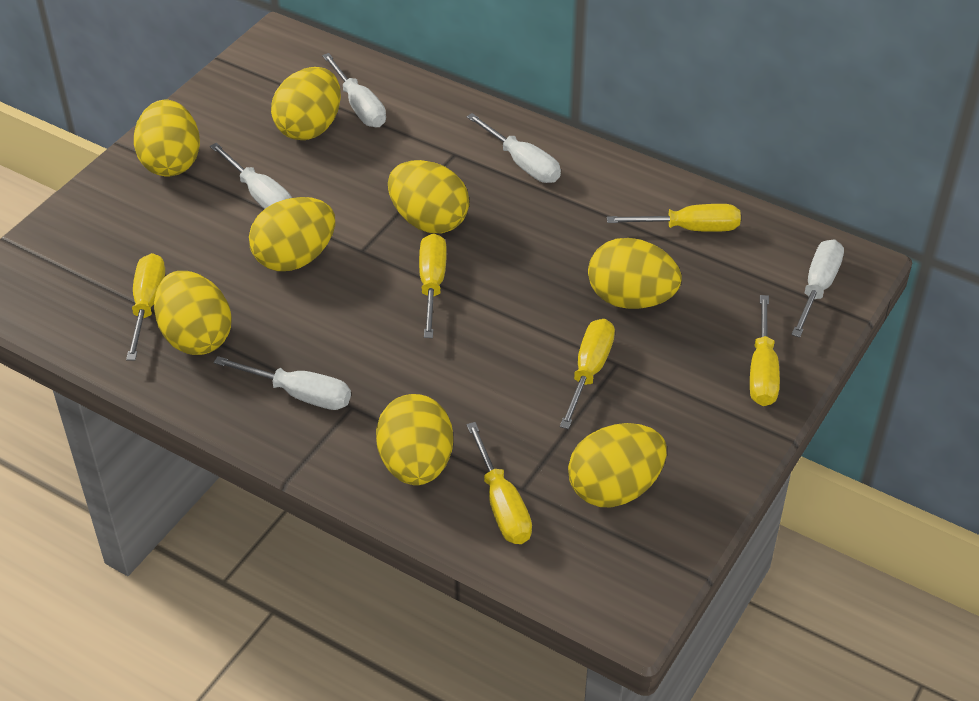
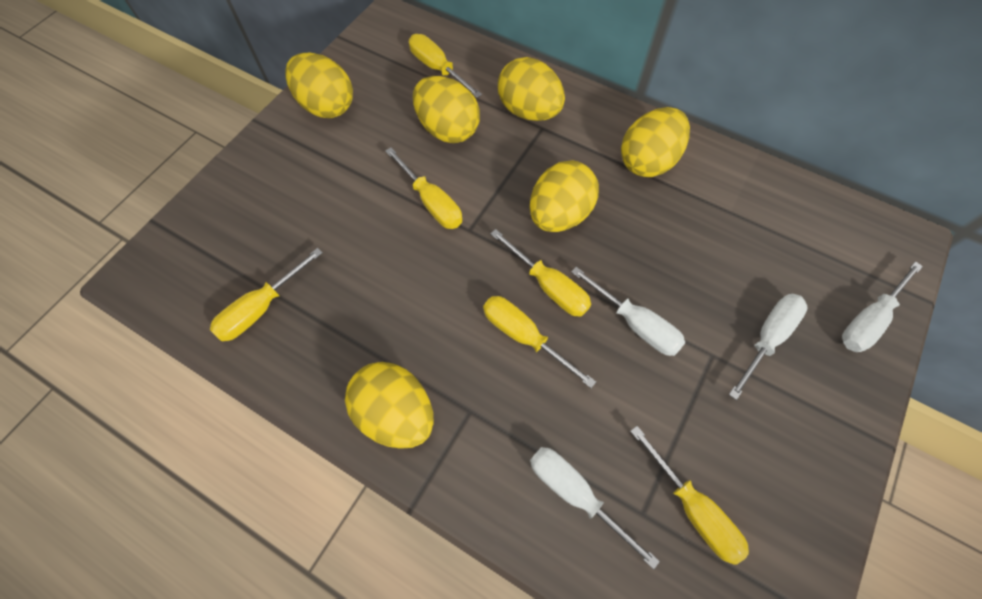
white screwdriver: 5 -> 4
yellow egg: 8 -> 6

